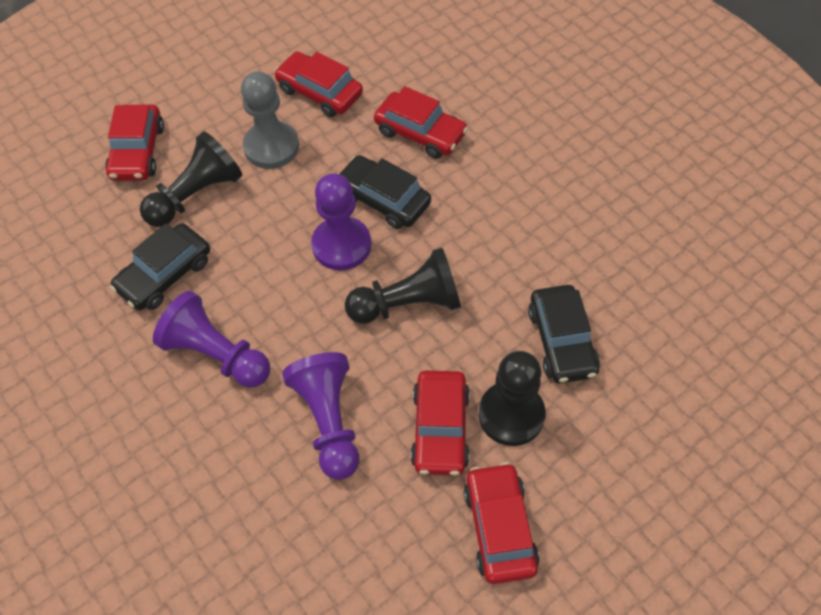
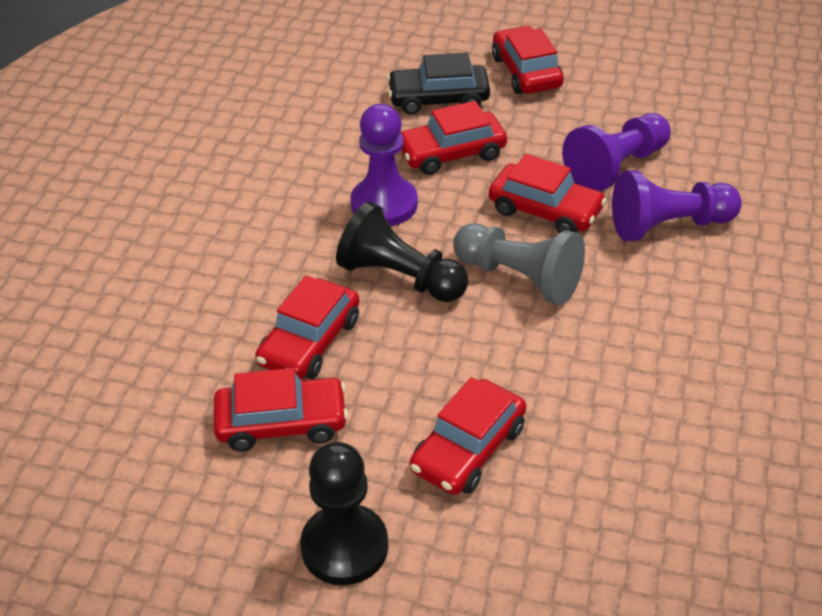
black car: 3 -> 1
black pawn: 3 -> 2
red car: 5 -> 6

